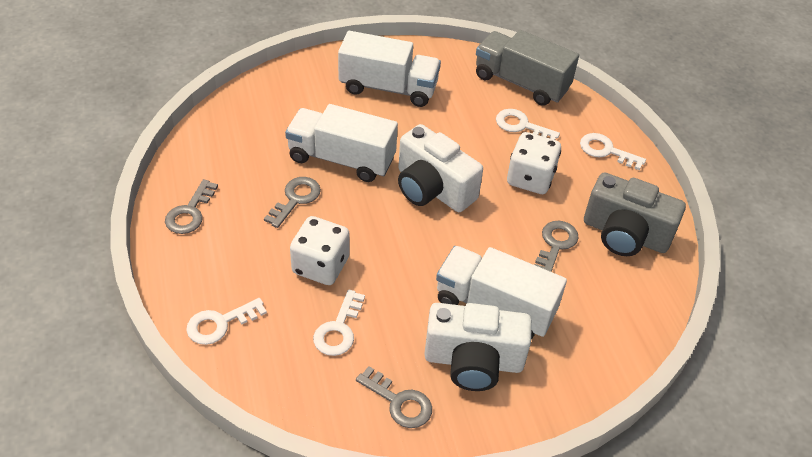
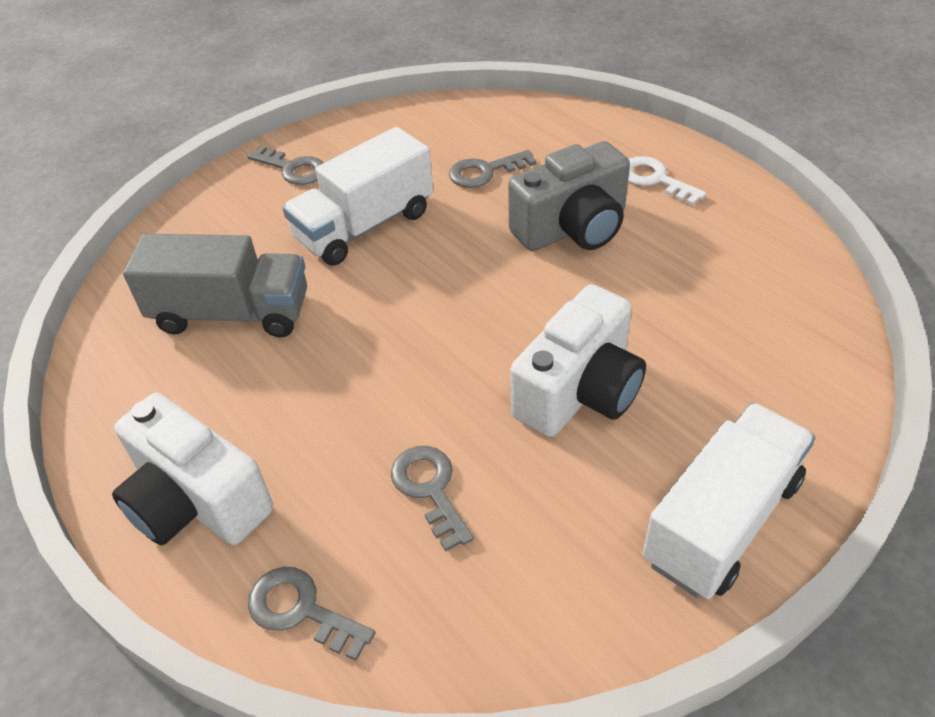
white dice: 2 -> 0
white key: 4 -> 1
white truck: 3 -> 2

